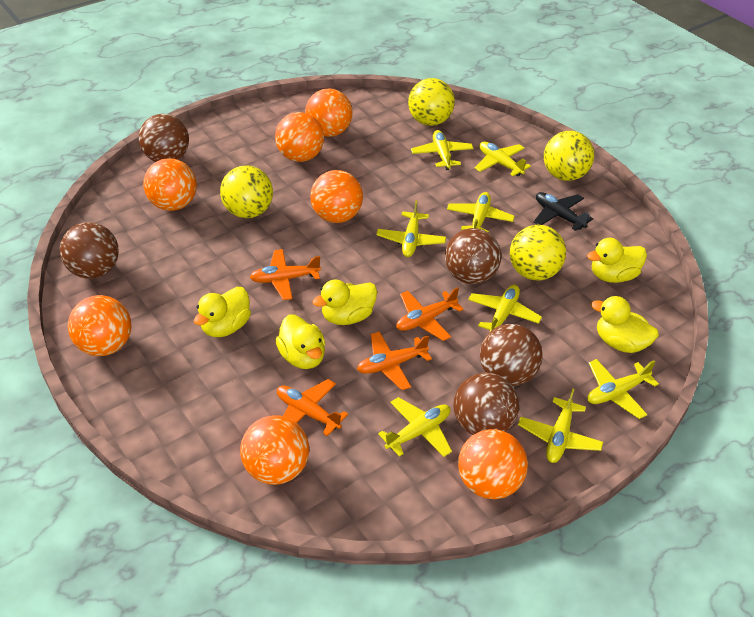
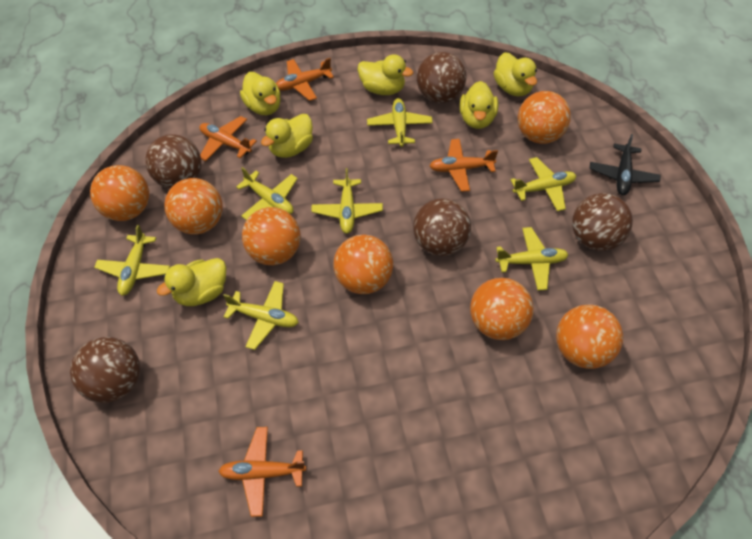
yellow ball: 4 -> 0
yellow duck: 5 -> 6
yellow plane: 8 -> 7

